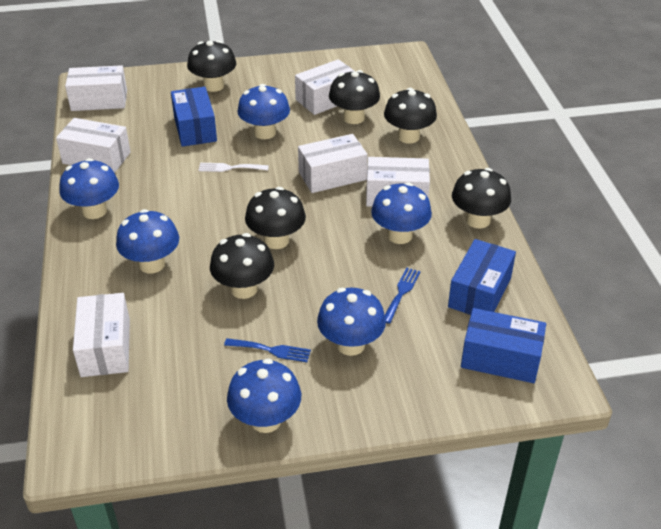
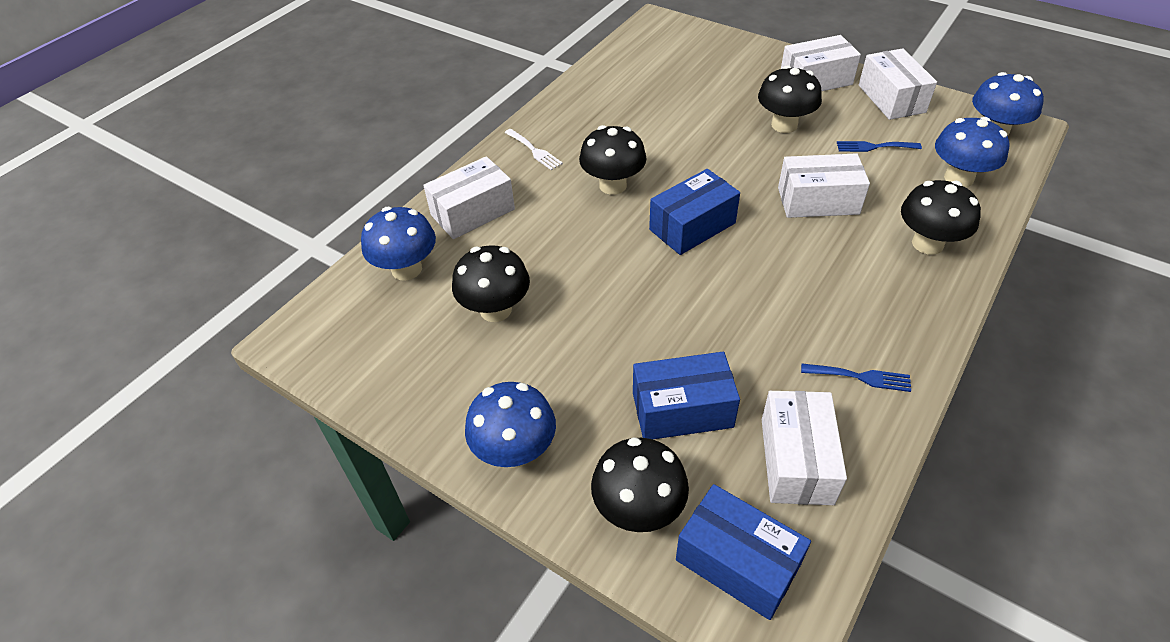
black mushroom: 6 -> 5
blue mushroom: 6 -> 4
white box: 6 -> 5

